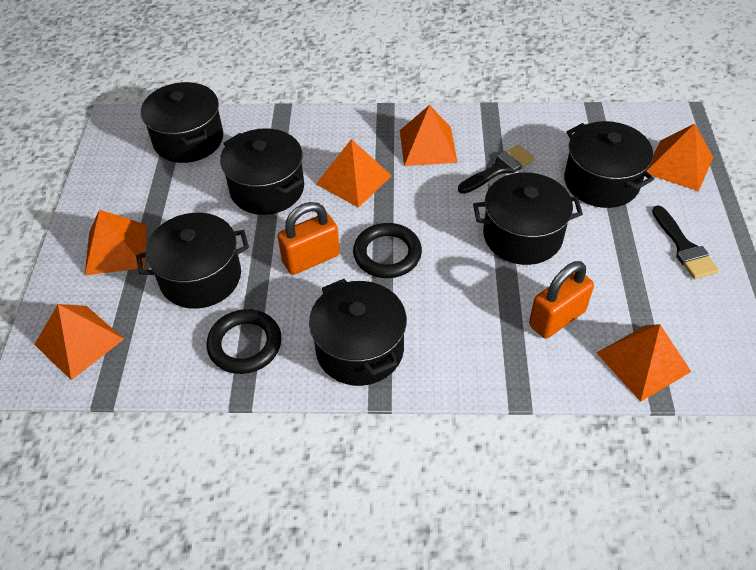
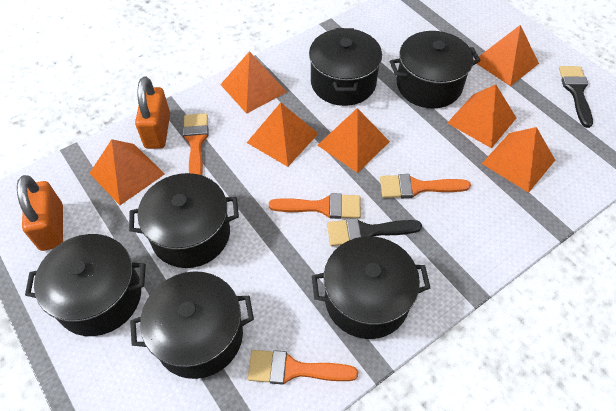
black ring: 2 -> 0
orange brush: 0 -> 4
orange pyramid: 6 -> 7

